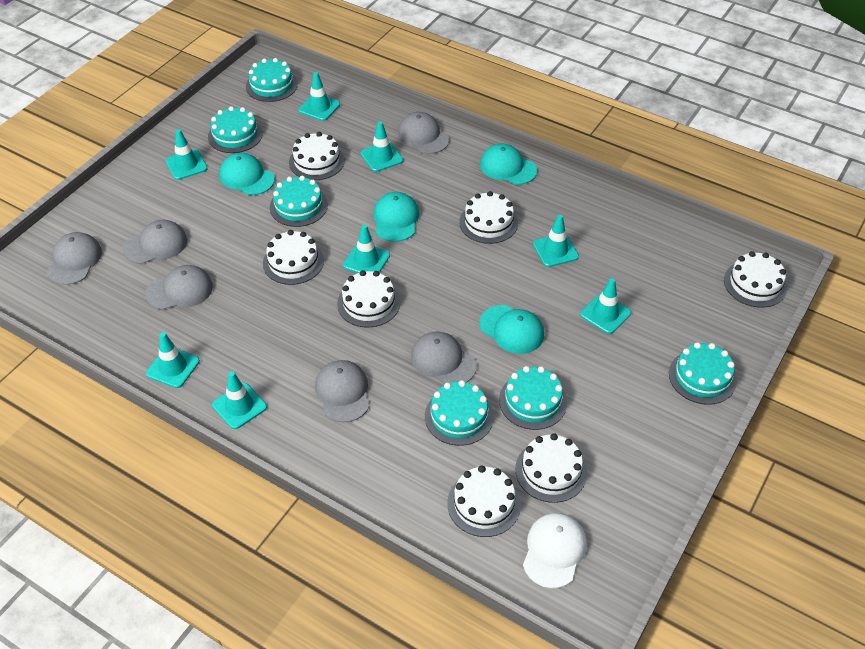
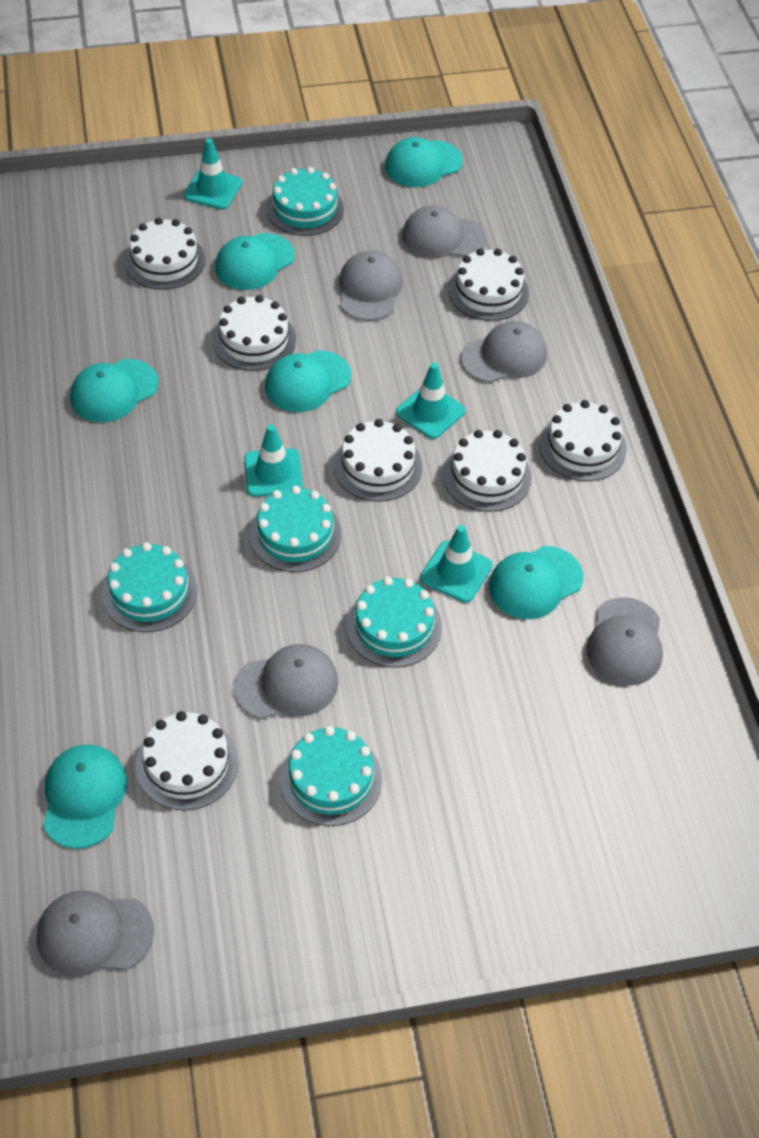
turquoise cake: 6 -> 5
turquoise cap: 4 -> 6
turquoise traffic cone: 8 -> 4
white cap: 1 -> 0

